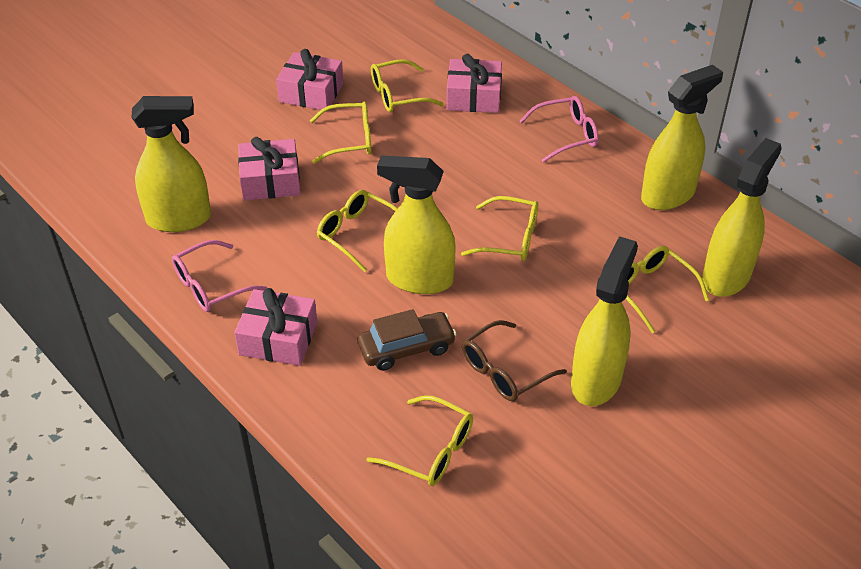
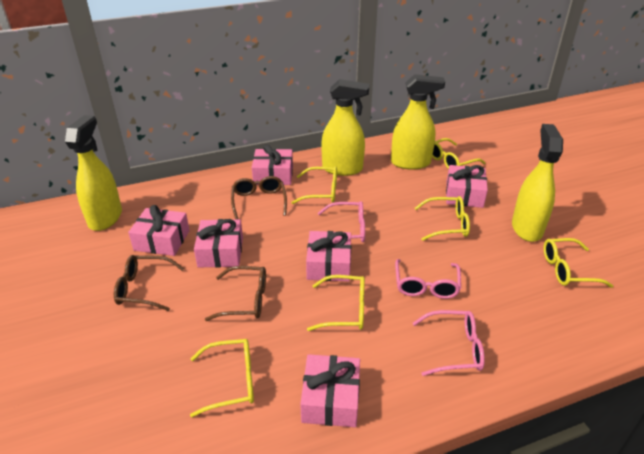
brown car: 1 -> 0
brown glasses: 1 -> 3
pink gift: 4 -> 6
pink glasses: 2 -> 3
yellow spray bottle: 5 -> 4

